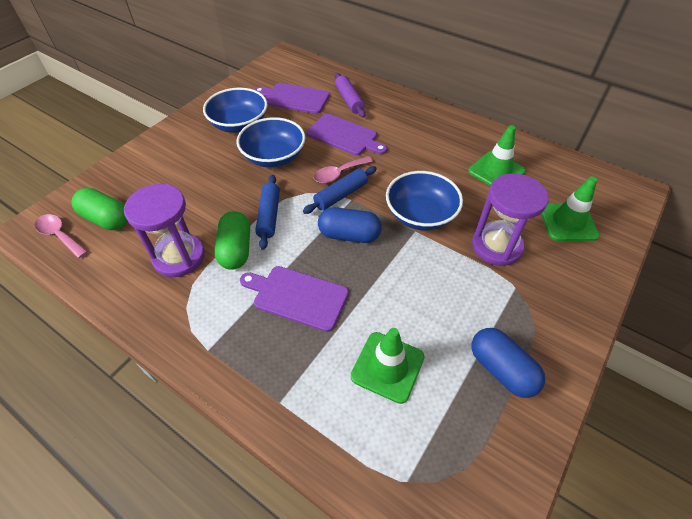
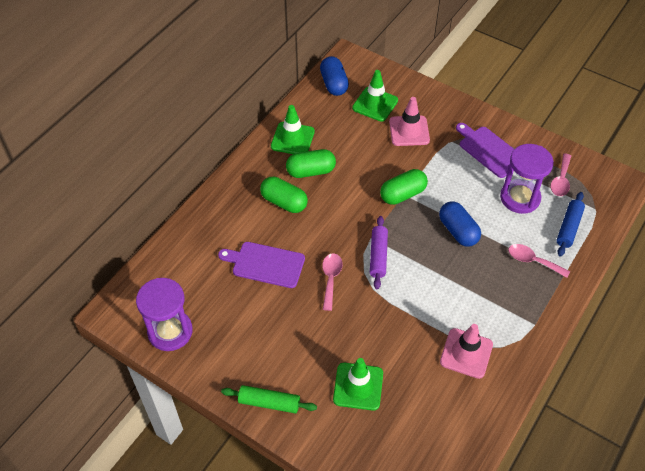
blue bowl: 3 -> 0
blue rolling pin: 2 -> 1
green capsule: 2 -> 3
green rolling pin: 0 -> 1
pink spoon: 2 -> 3
pink traffic cone: 0 -> 2
purple cutting board: 3 -> 2

